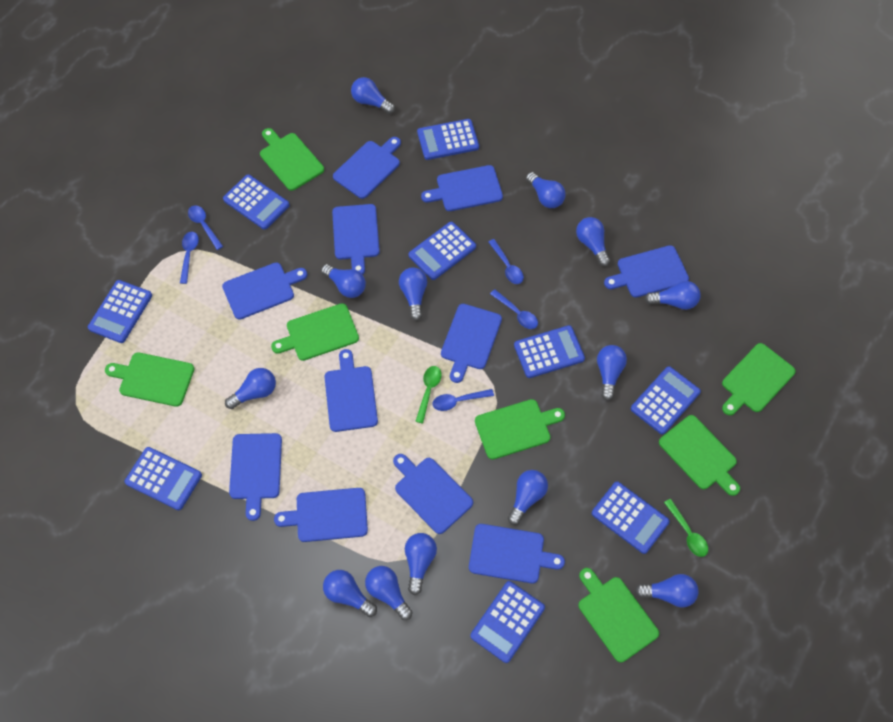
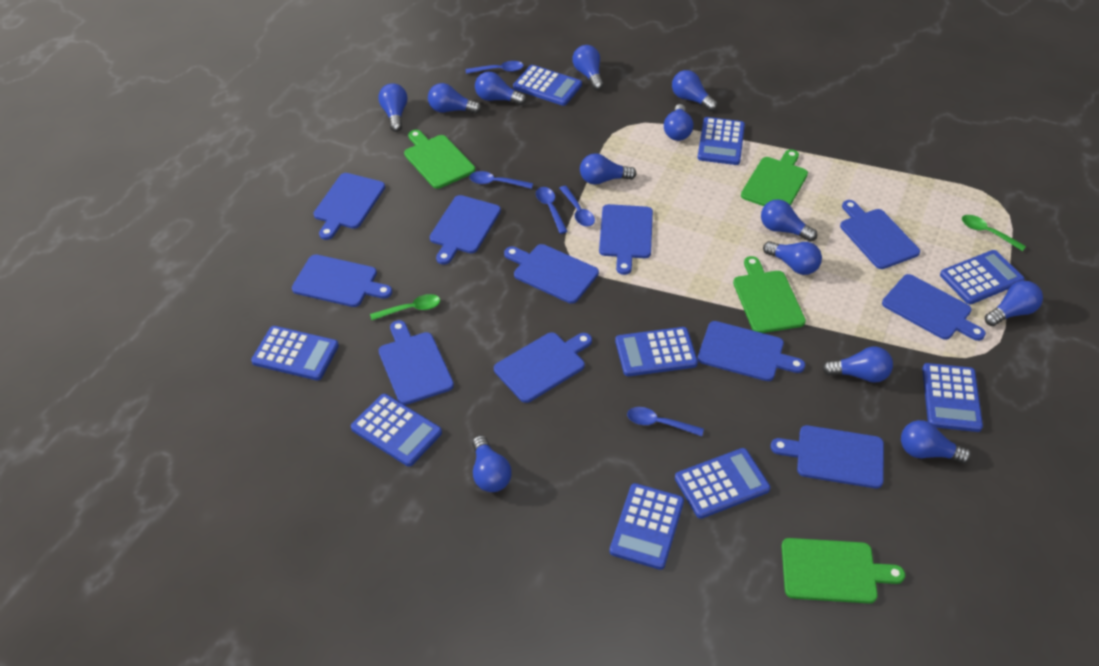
green cutting board: 7 -> 4

